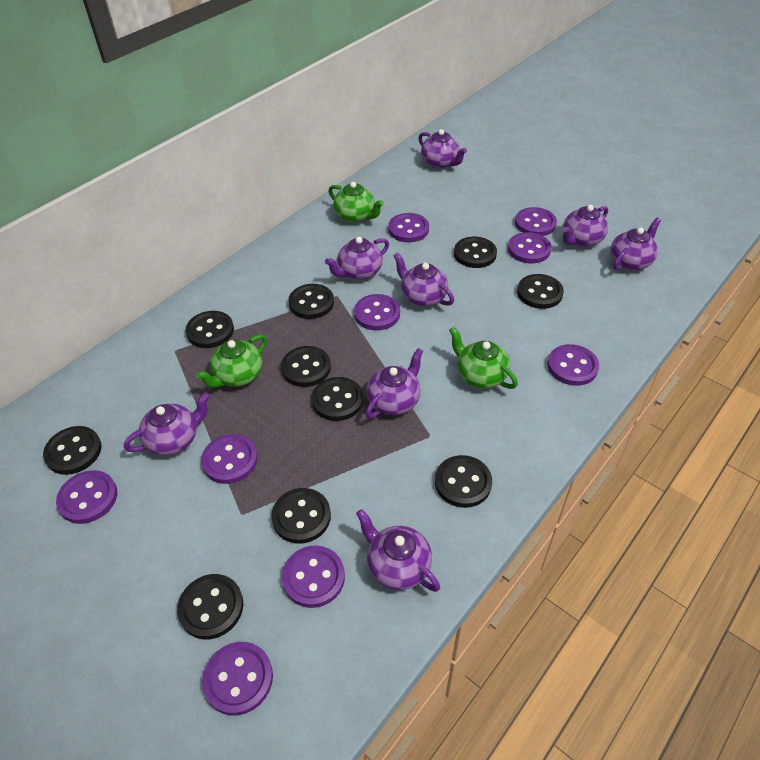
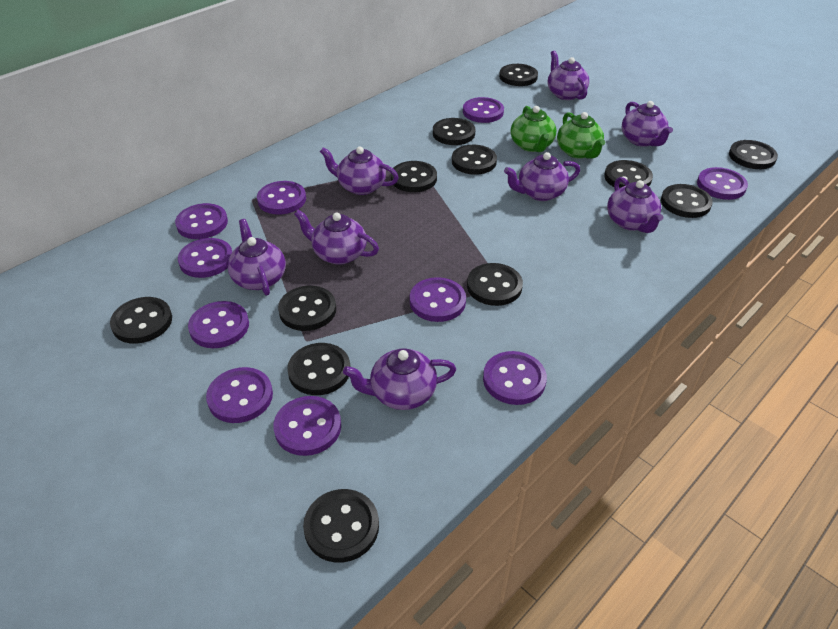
black button: 10 -> 12
green teapot: 3 -> 2
purple button: 9 -> 10

